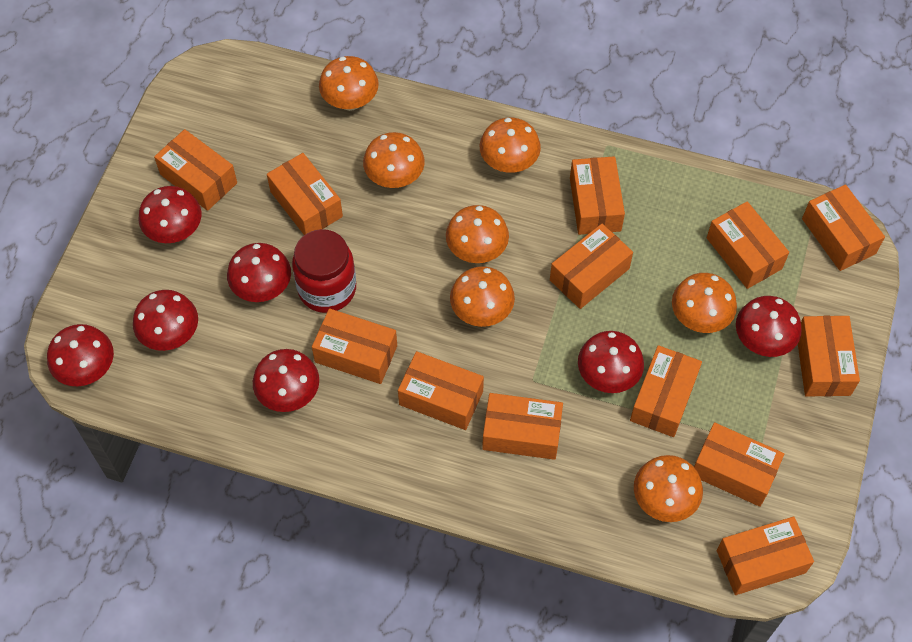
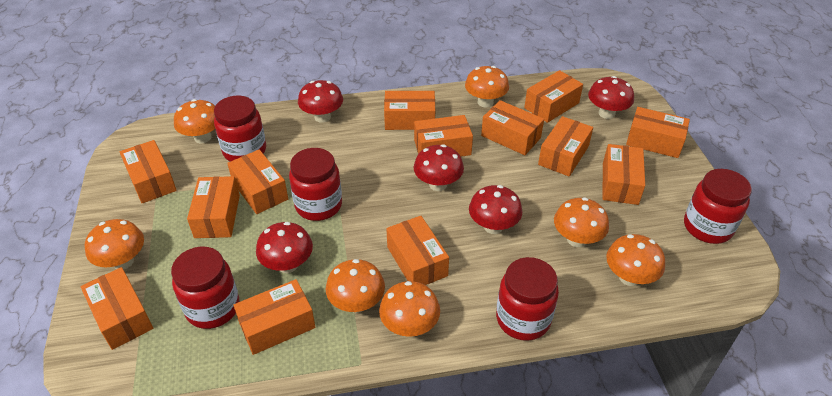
red jar: 1 -> 5
red mushroom: 7 -> 5

